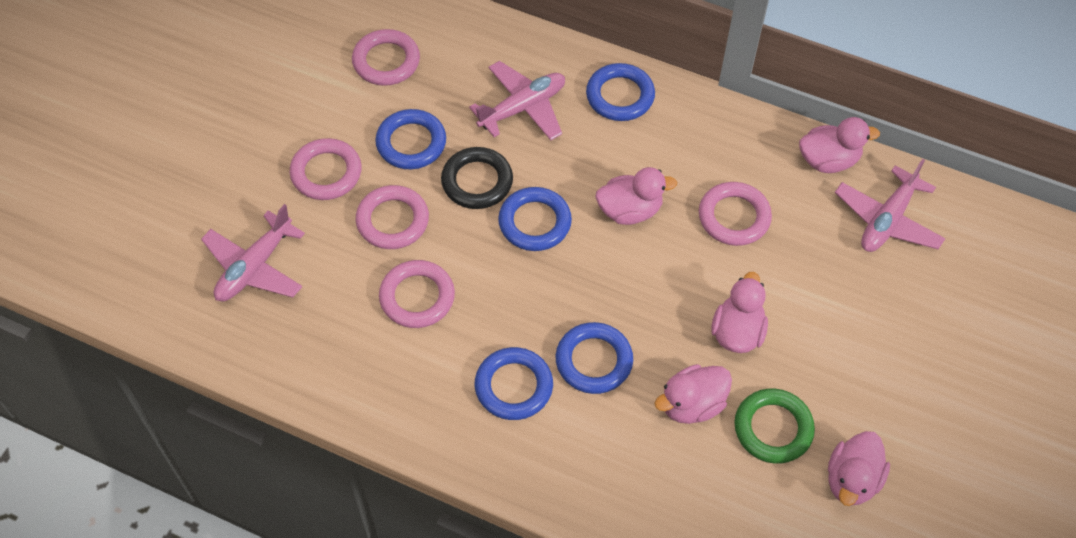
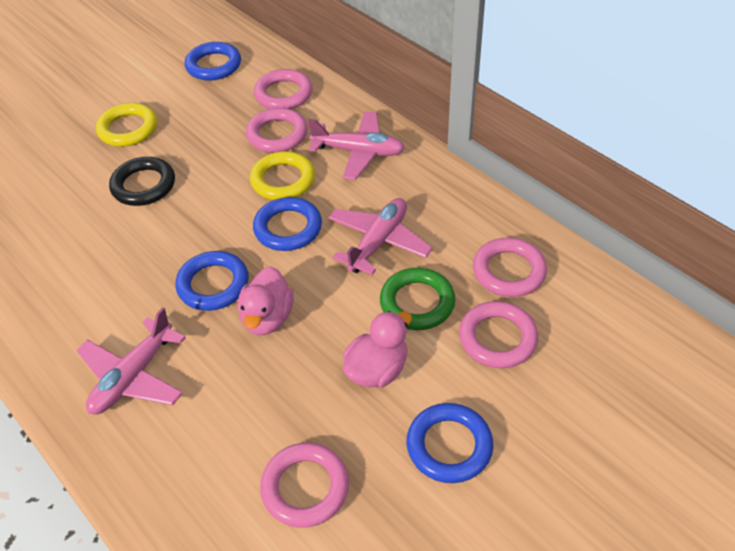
blue ring: 5 -> 4
pink duck: 5 -> 2
yellow ring: 0 -> 2

